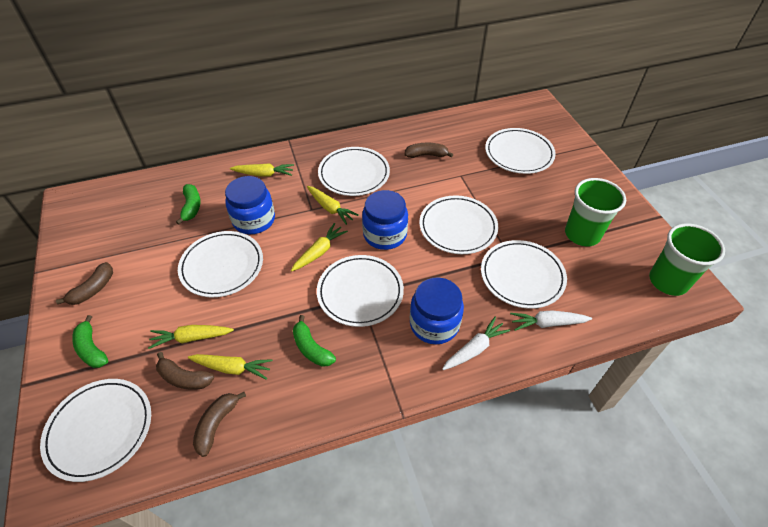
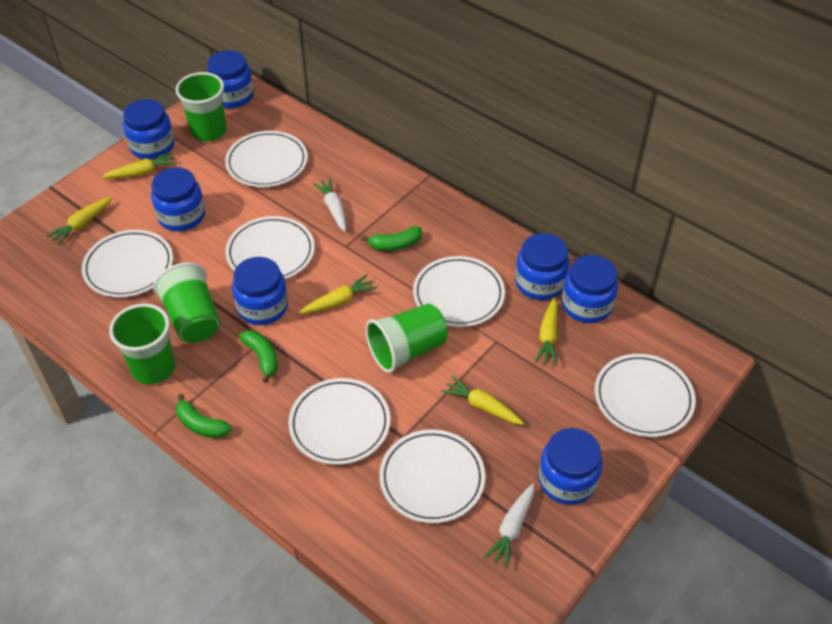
blue jar: 3 -> 7
brown banana: 4 -> 0
green cup: 2 -> 4

